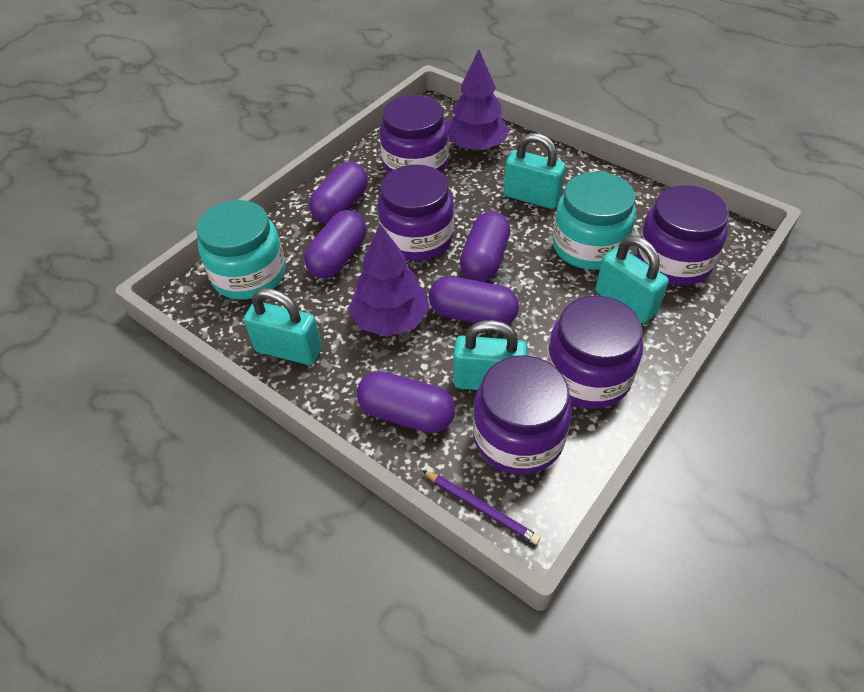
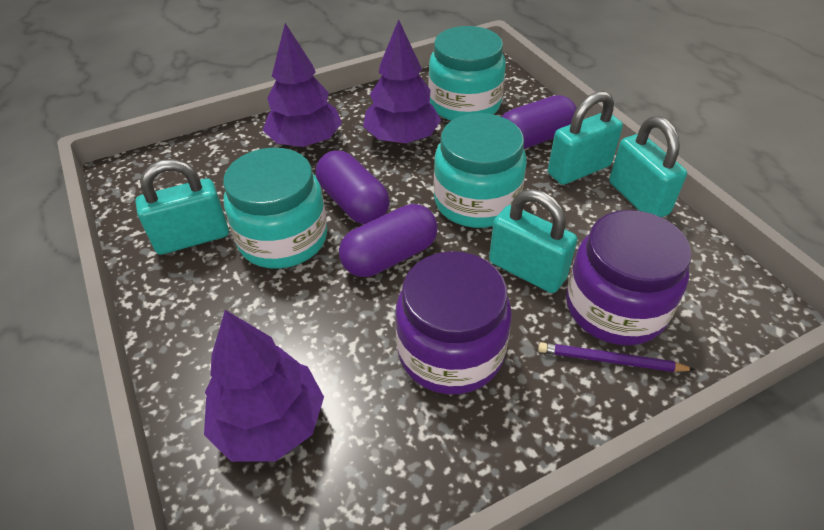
purple capsule: 5 -> 3
purple jar: 5 -> 2
purple tree: 2 -> 3
turquoise jar: 2 -> 3

